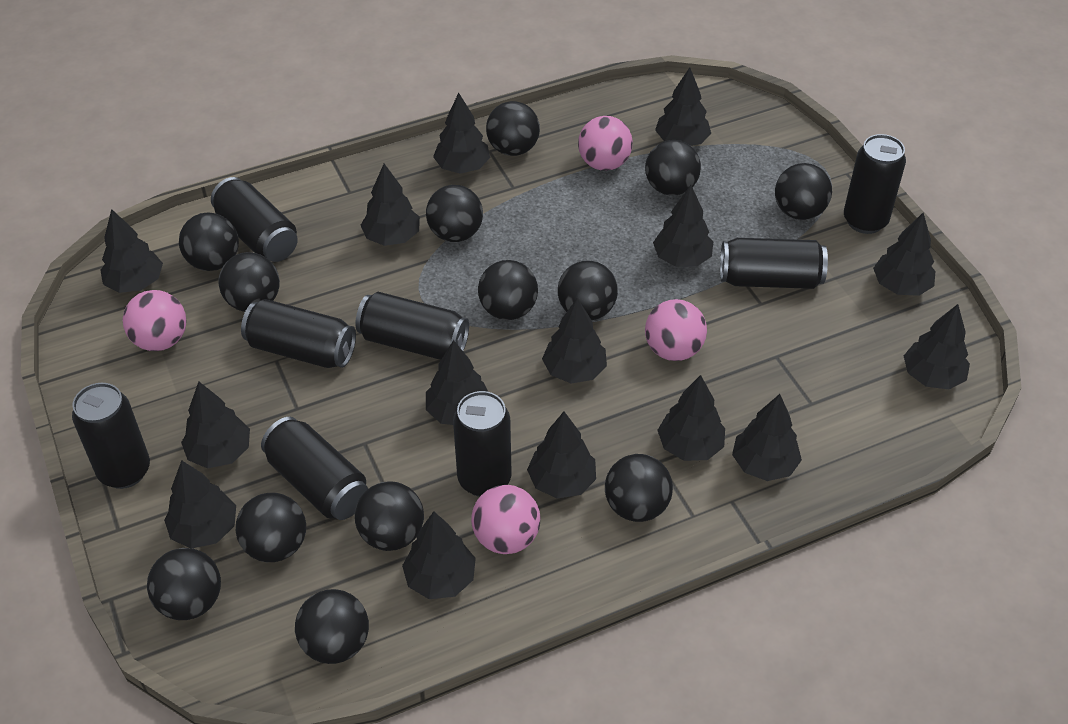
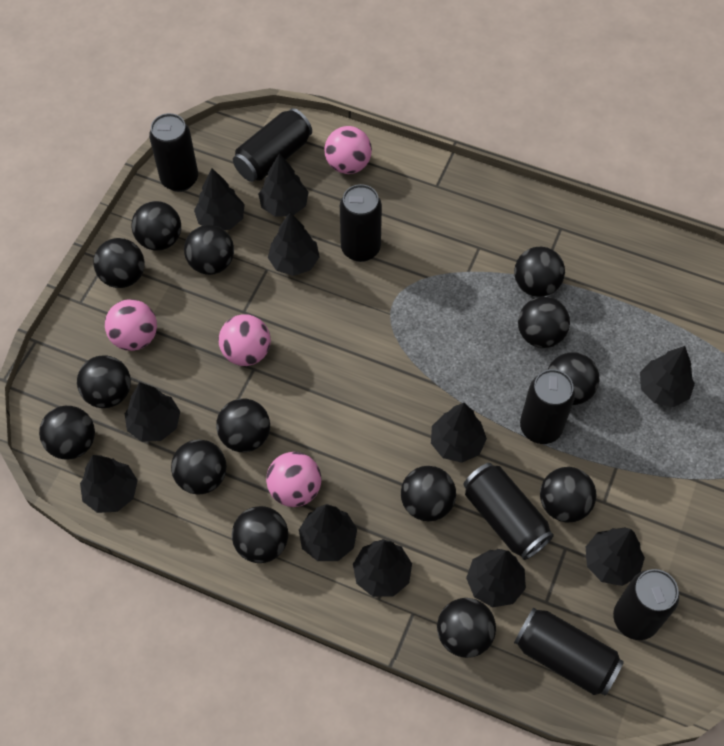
black ball: 13 -> 14
black can: 8 -> 7
black tree: 15 -> 11

